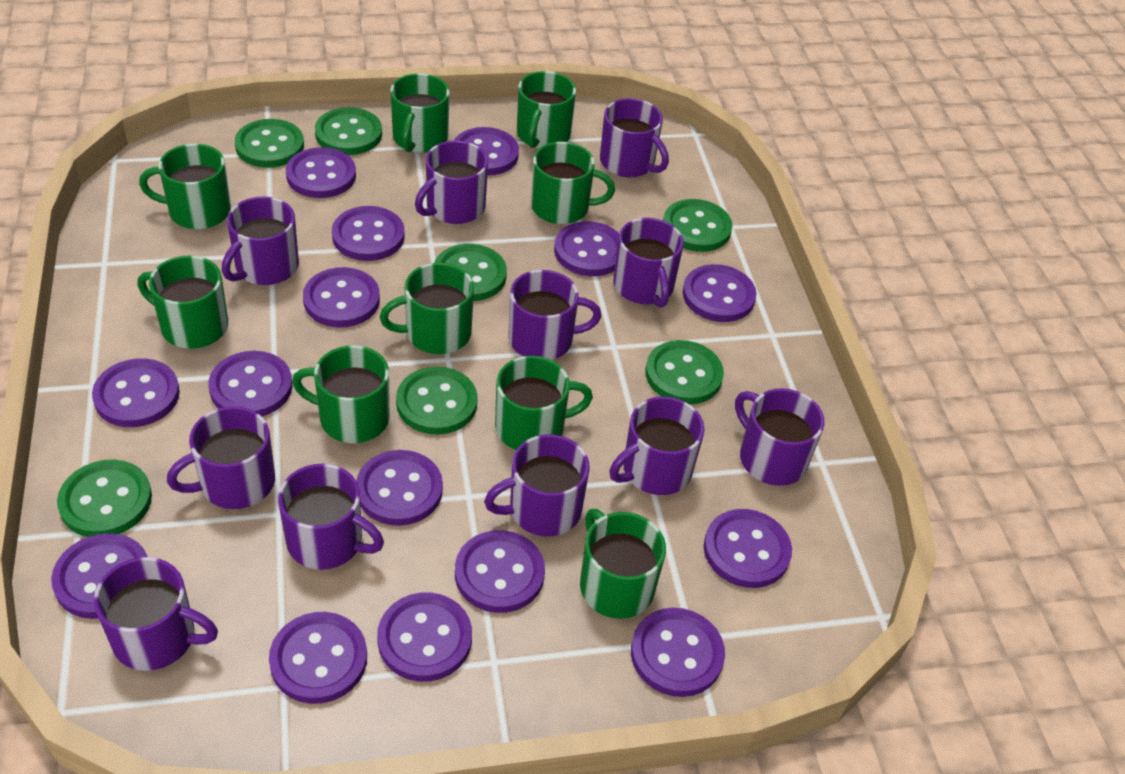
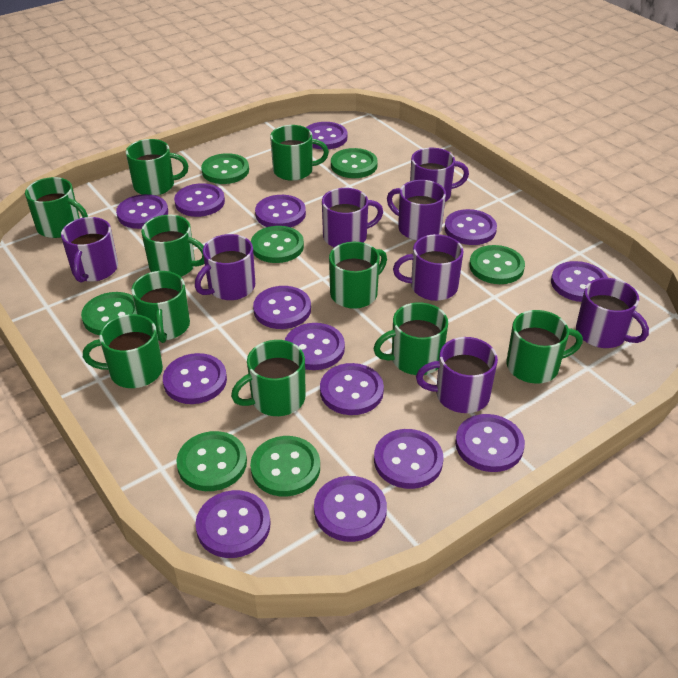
green mug: 9 -> 10
purple button: 15 -> 14
purple mug: 11 -> 8

